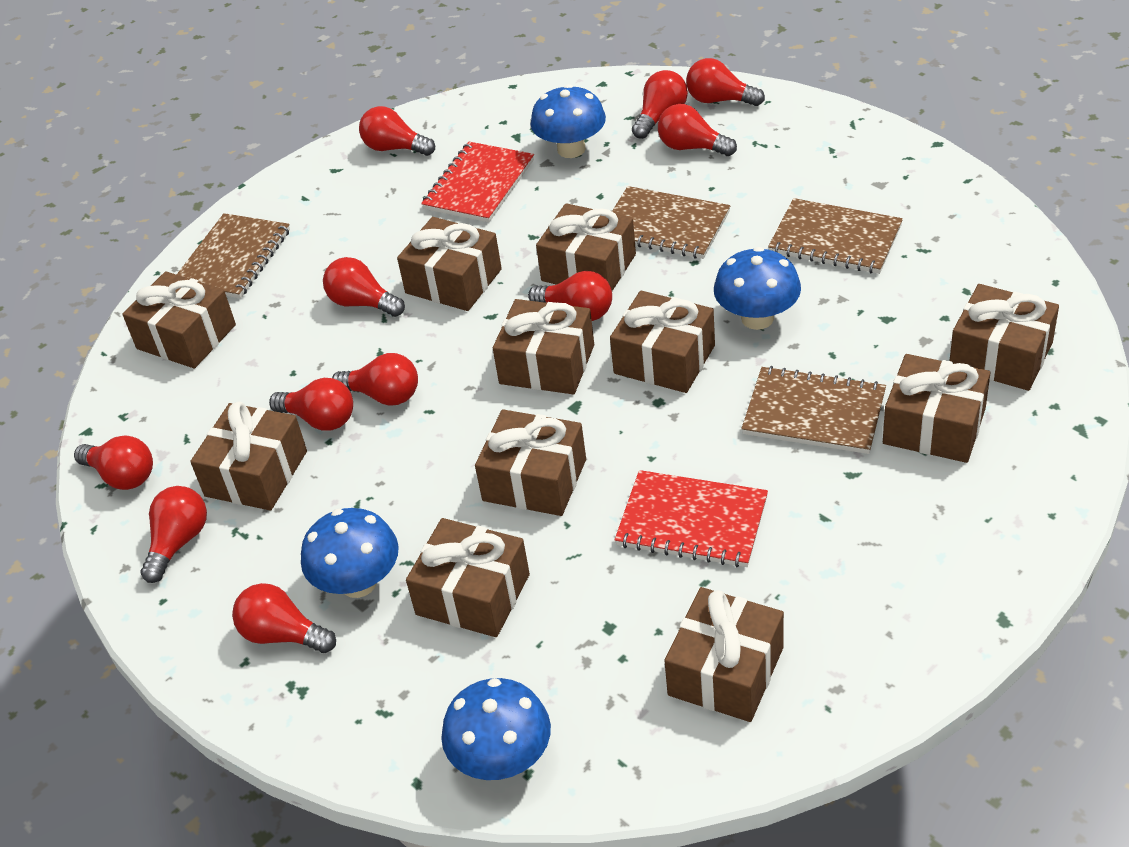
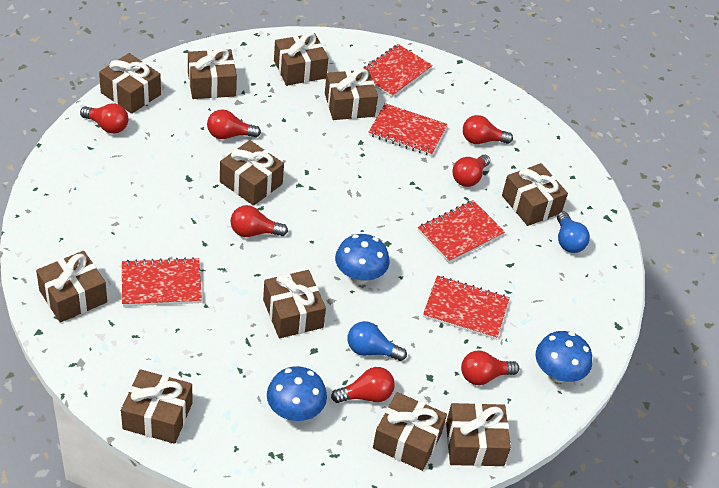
blue light bulb: 0 -> 2
blue mushroom: 4 -> 3
brown notebook: 4 -> 0
red light bulb: 11 -> 7
red notebook: 2 -> 5

